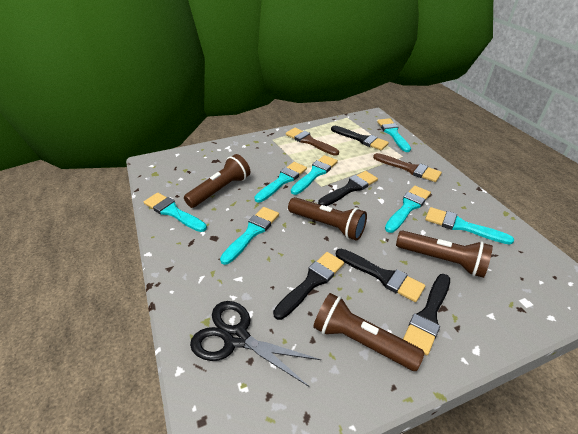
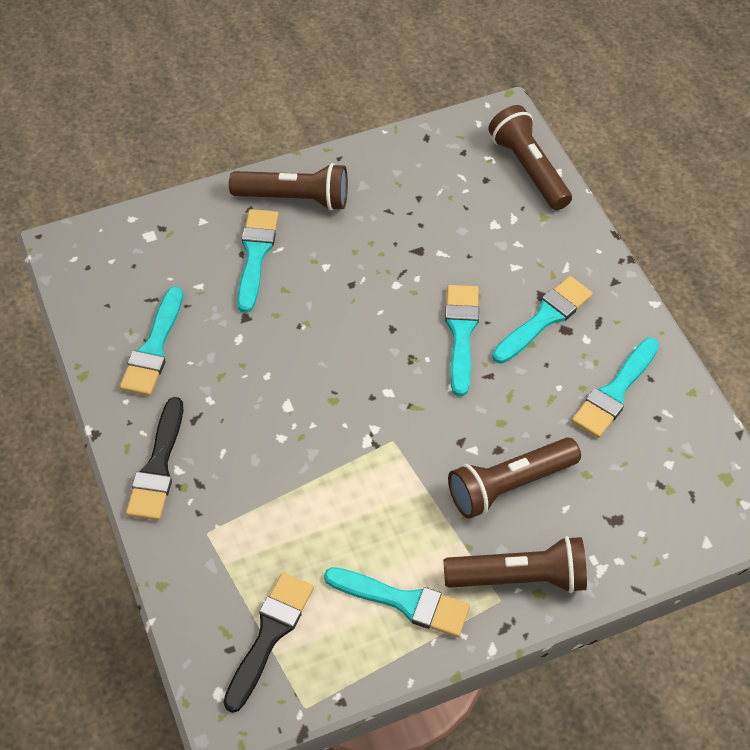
black brush: 5 -> 2
black scissors: 1 -> 0
brown brush: 2 -> 0
turquoise brush: 7 -> 6

